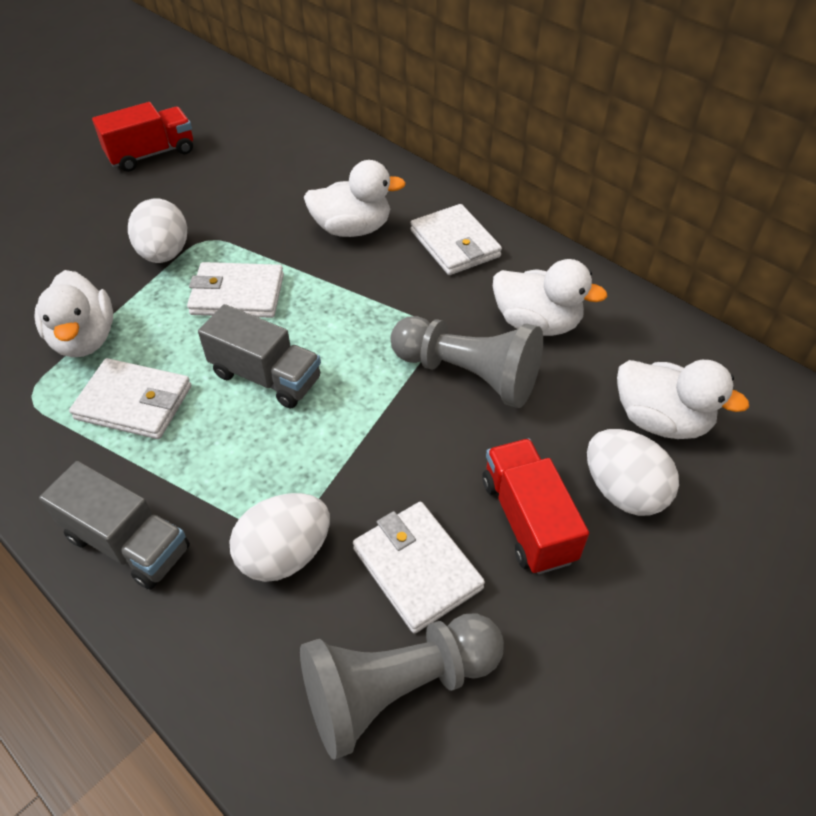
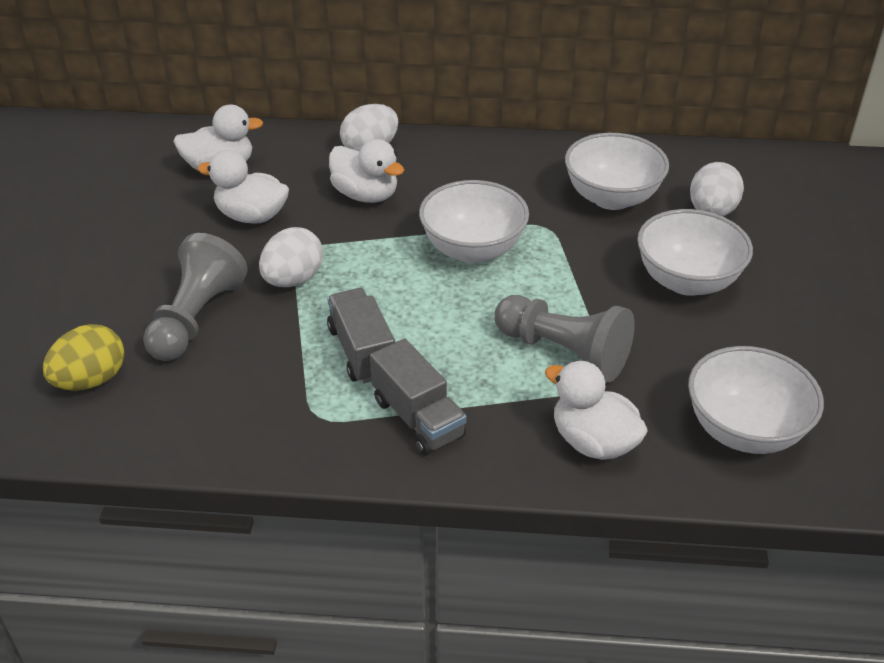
red truck: 2 -> 0
white bowl: 0 -> 4
white wallet: 4 -> 0
yellow egg: 0 -> 1

